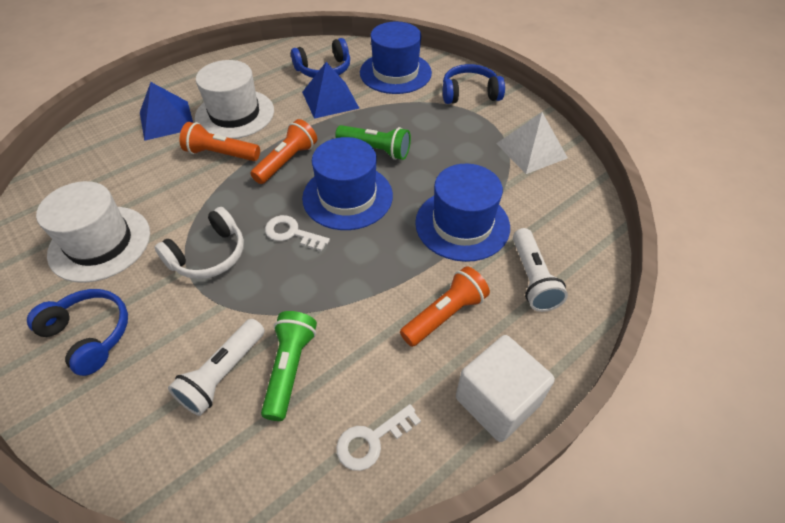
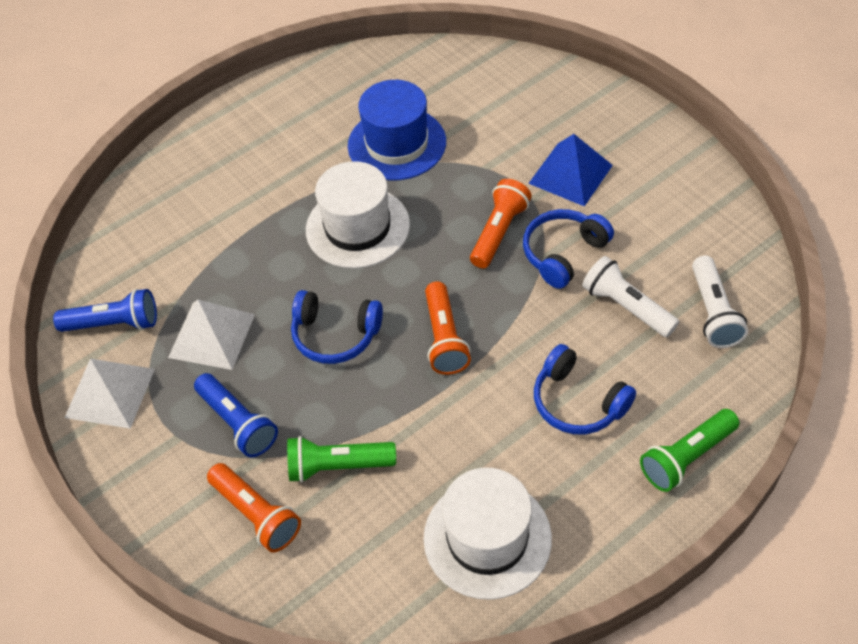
blue flashlight: 0 -> 2
blue hat: 3 -> 1
blue pyramid: 2 -> 1
white cube: 1 -> 0
white headphones: 1 -> 0
white key: 2 -> 0
white pyramid: 1 -> 2

